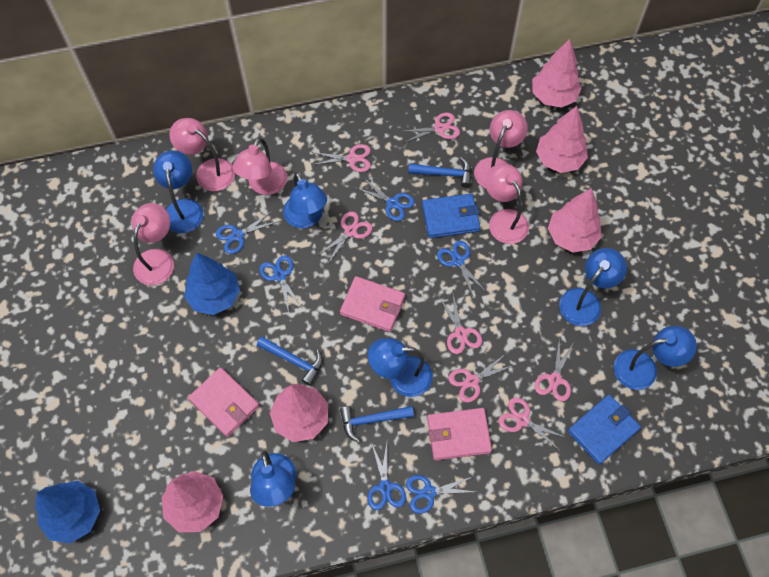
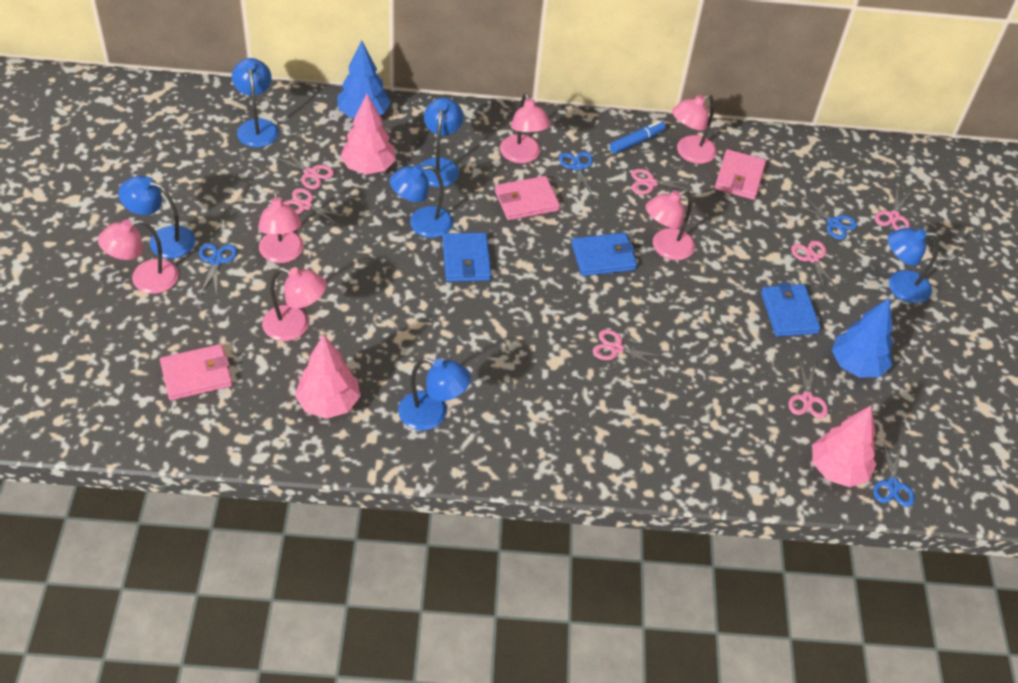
blue hammer: 3 -> 0
blue marker: 0 -> 1
blue scissors: 6 -> 4
blue wallet: 2 -> 3
pink lamp: 5 -> 6
pink tree: 5 -> 3

